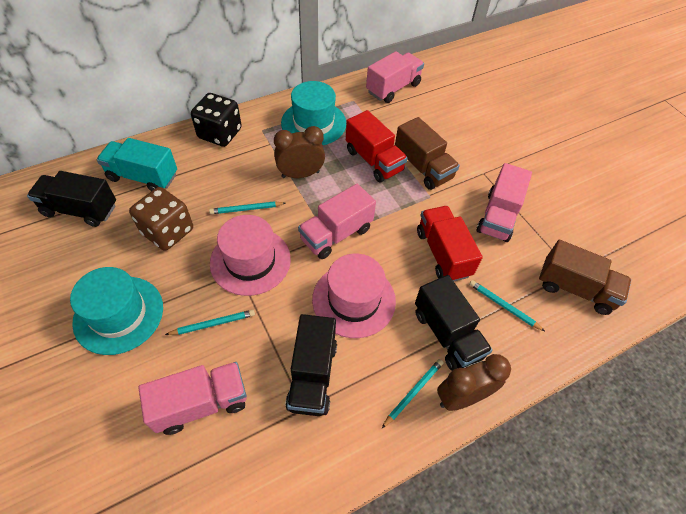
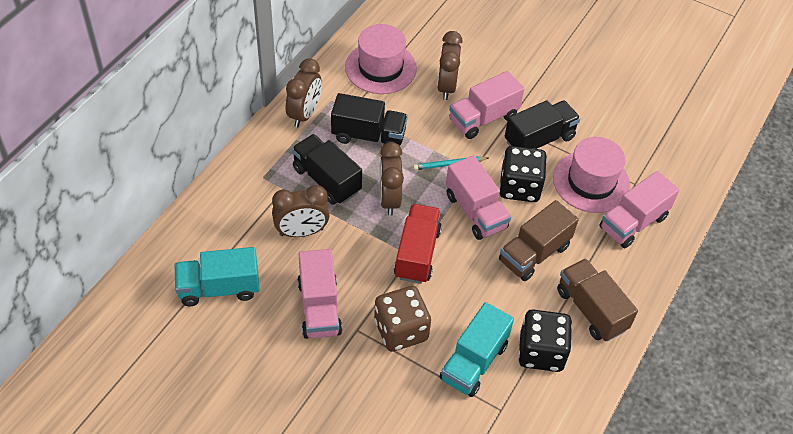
black dice: 1 -> 2
brown clock: 2 -> 4
red truck: 2 -> 1
turquoise hat: 2 -> 0
turquoise pencil: 4 -> 1
turquoise truck: 1 -> 2

